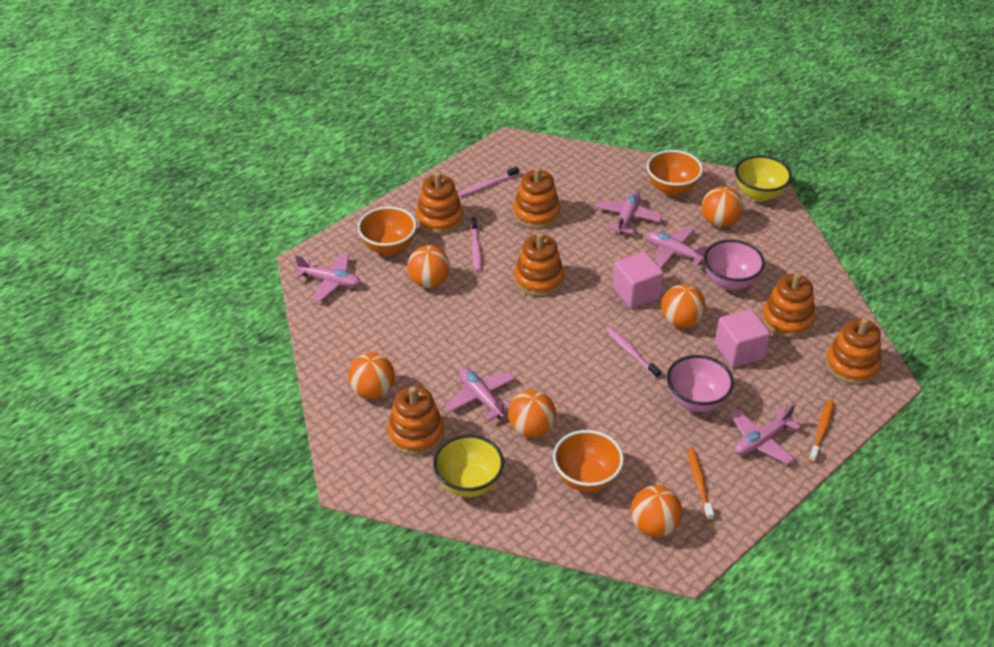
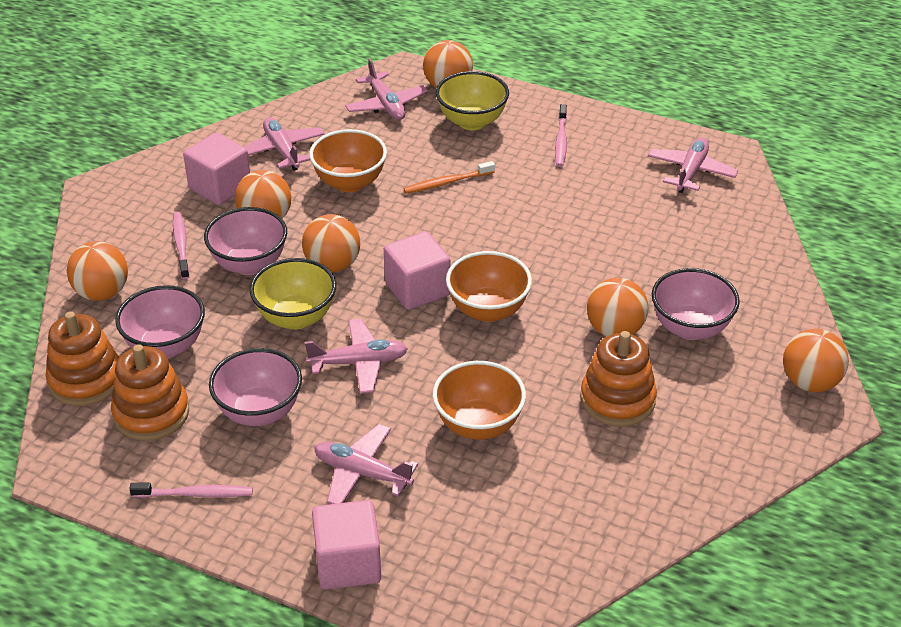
orange stacking toy: 6 -> 3
orange toothbrush: 2 -> 1
pink bowl: 2 -> 4
pink cube: 2 -> 3

